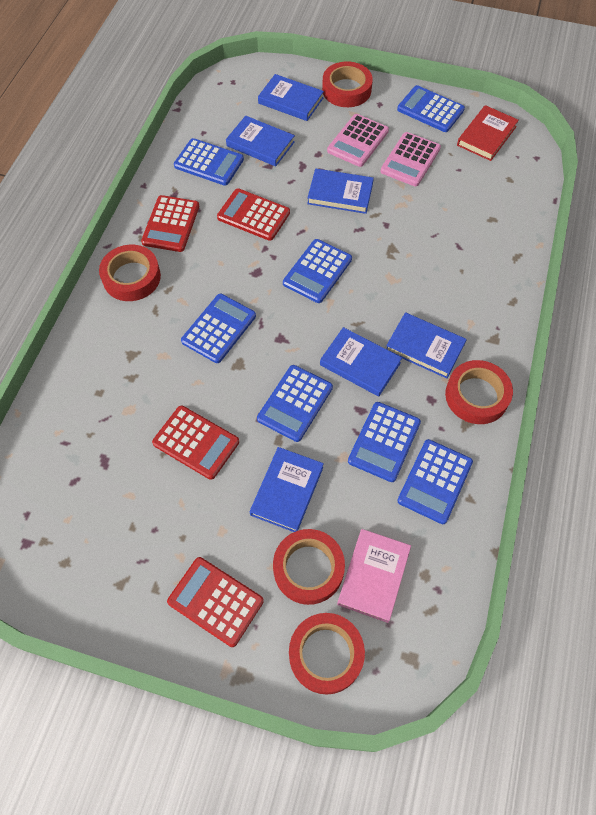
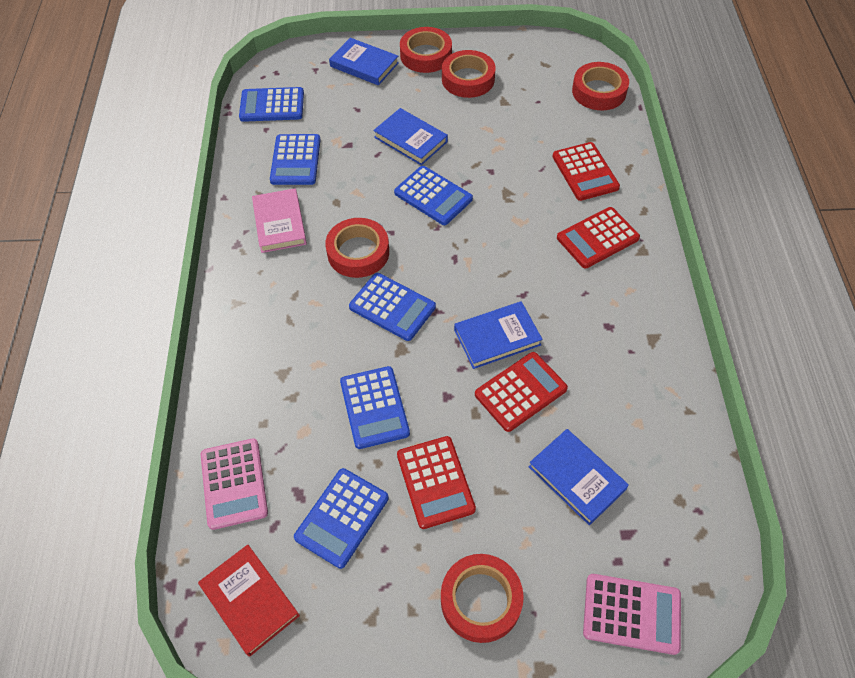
blue book: 6 -> 4
blue calculator: 7 -> 6

